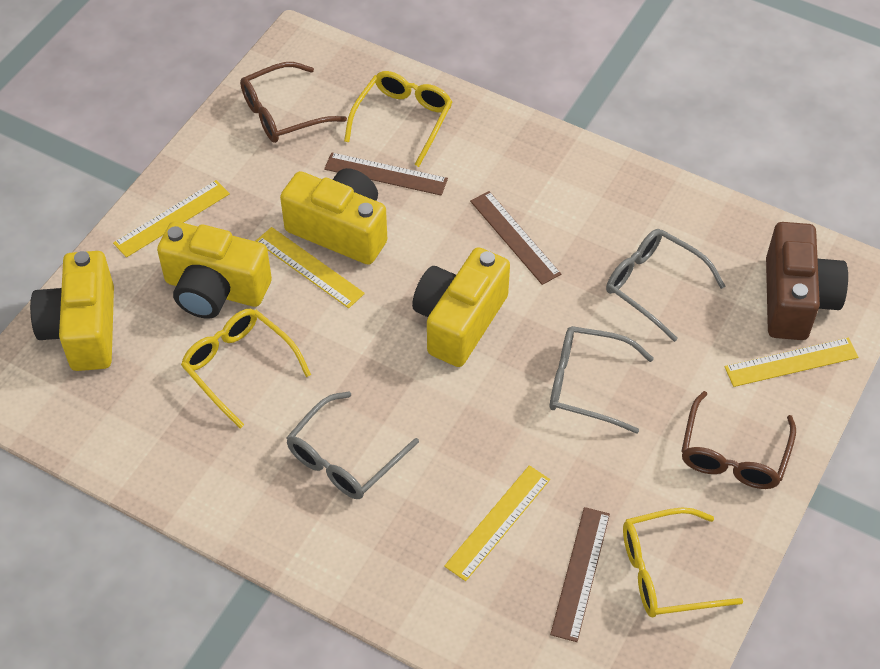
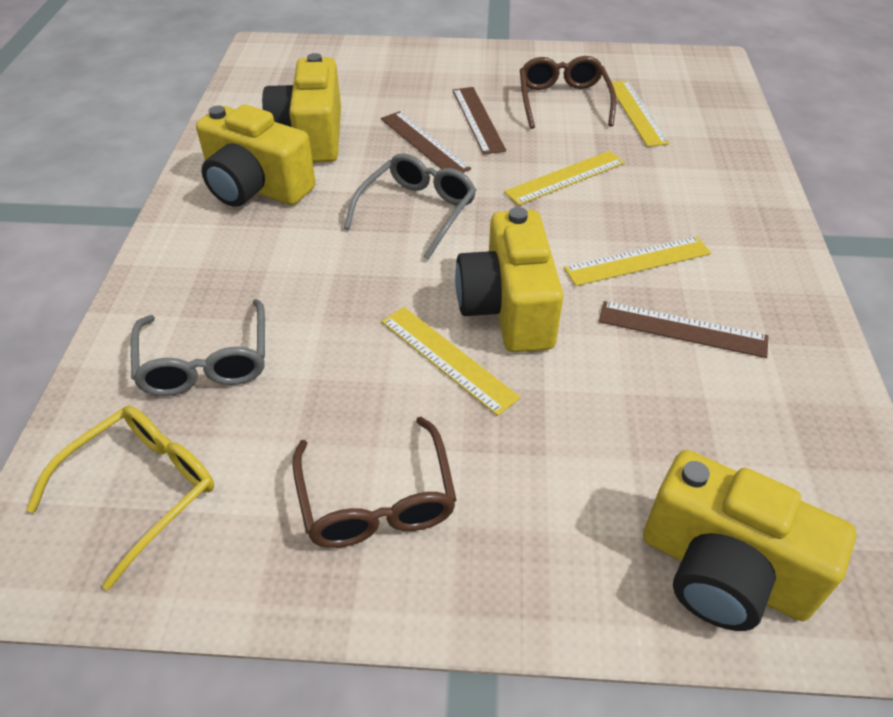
brown camera: 1 -> 0
grey glasses: 3 -> 2
yellow glasses: 3 -> 1

